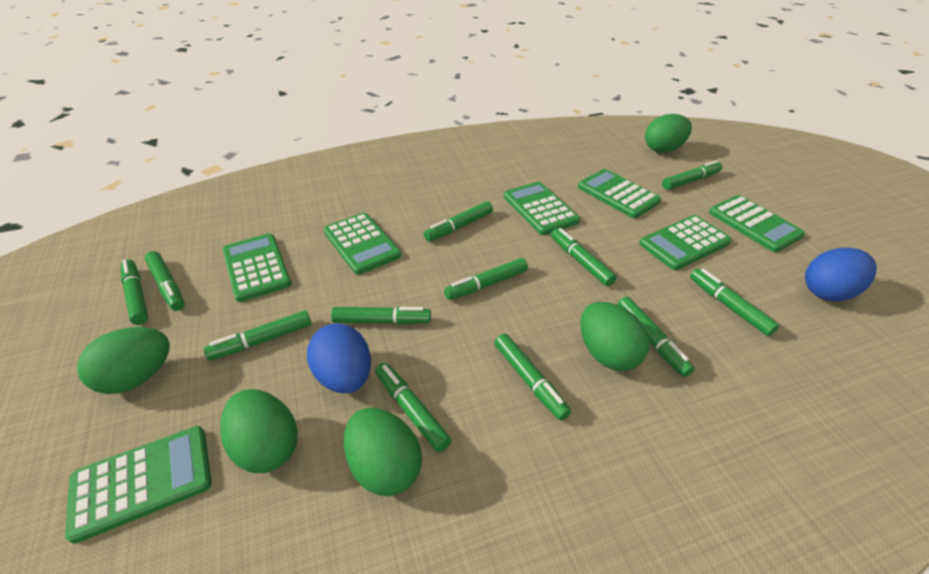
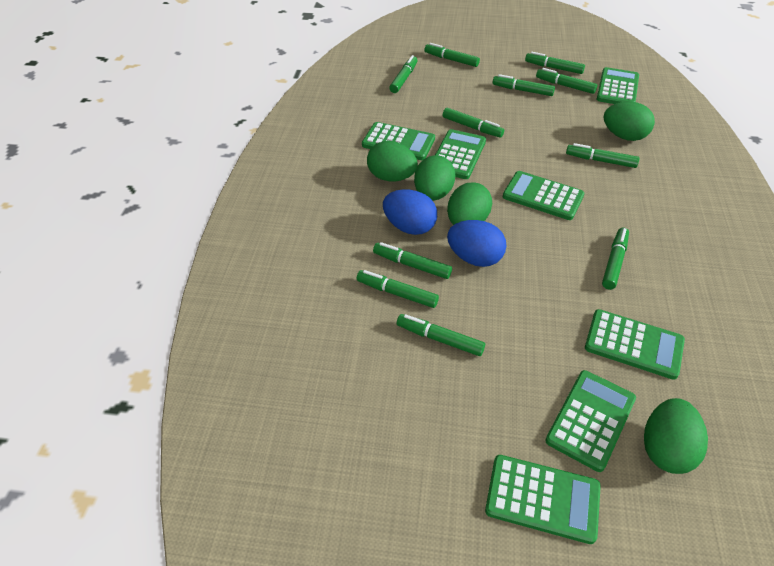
green marker: 12 -> 11

